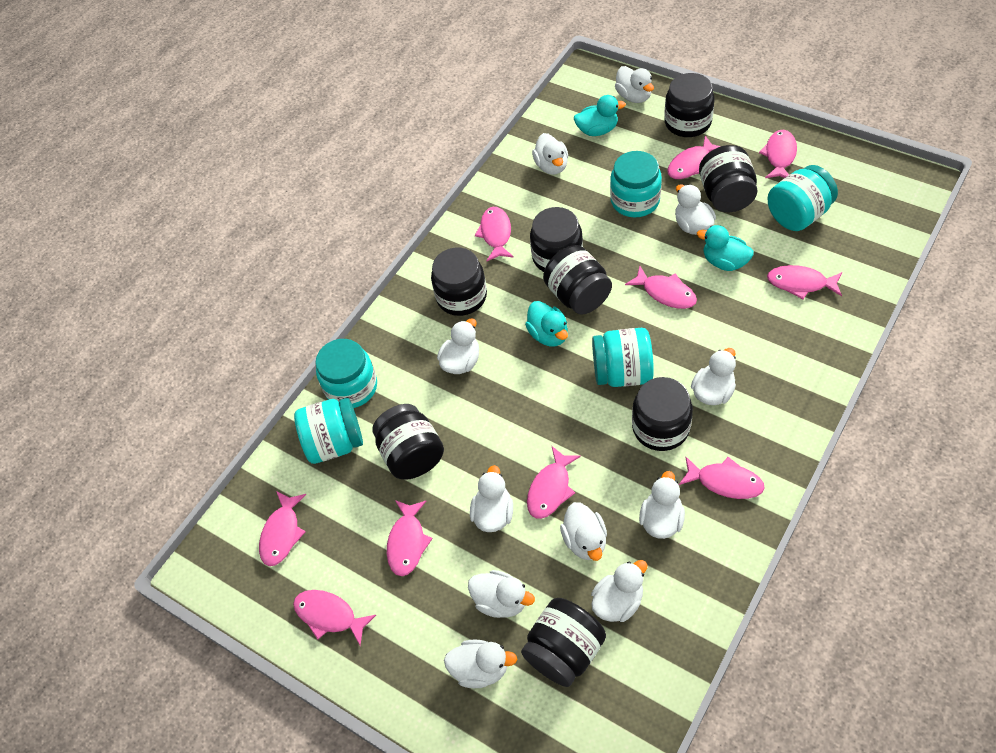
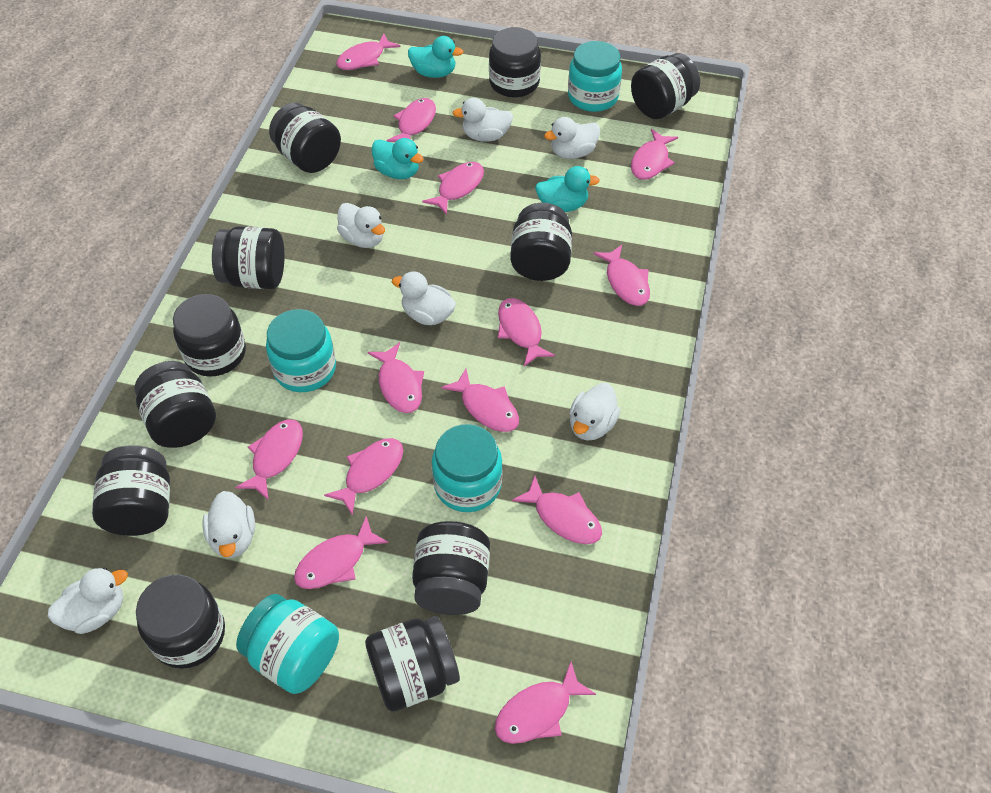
black jar: 8 -> 11
pink fish: 10 -> 13
turquoise jar: 5 -> 4
white duck: 11 -> 7

